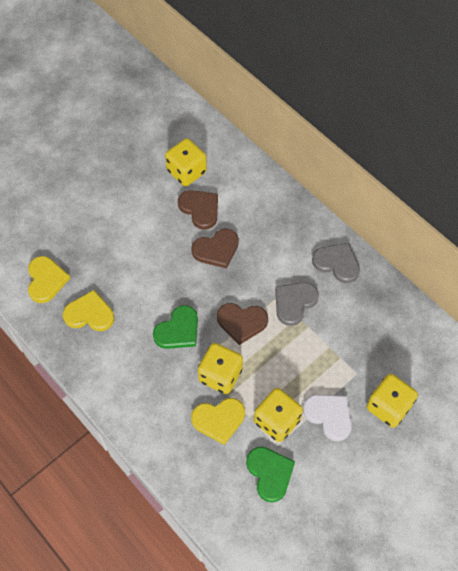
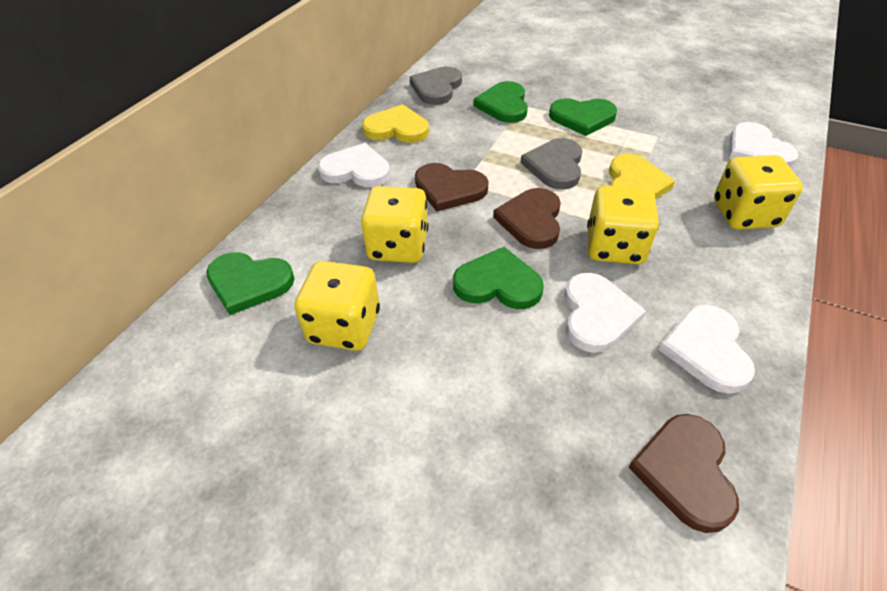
green heart: 2 -> 4
white heart: 1 -> 4
yellow heart: 3 -> 2

